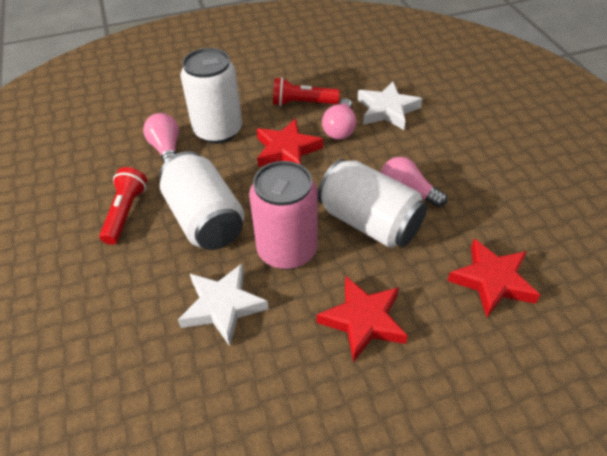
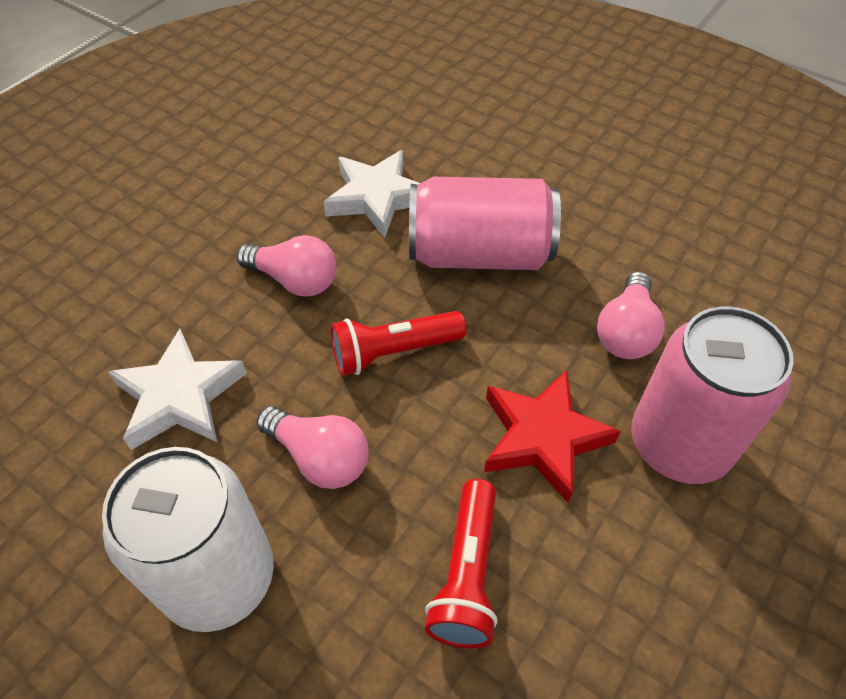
pink can: 1 -> 2
red star: 3 -> 1
white can: 3 -> 1

